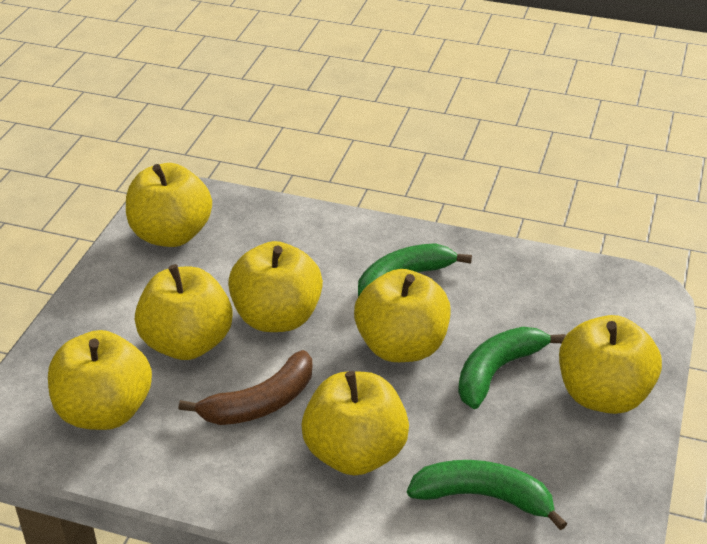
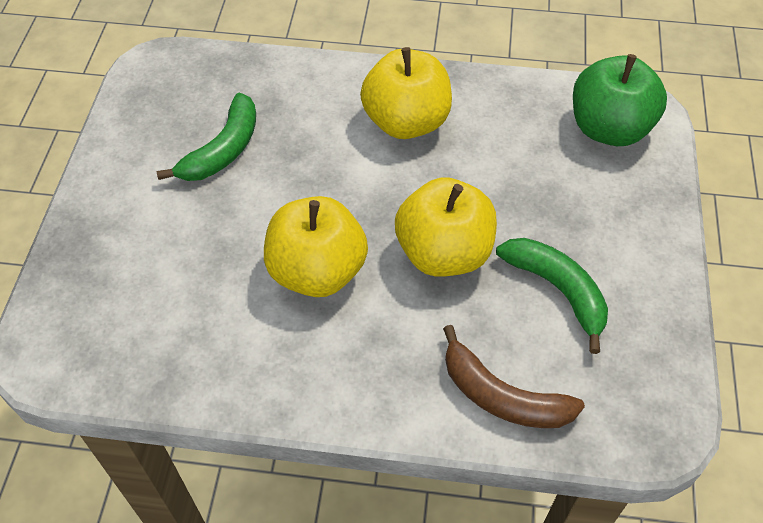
green apple: 0 -> 1
green banana: 3 -> 2
yellow apple: 7 -> 3

